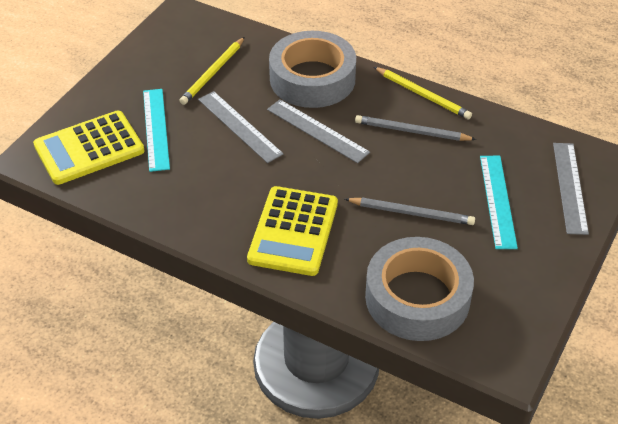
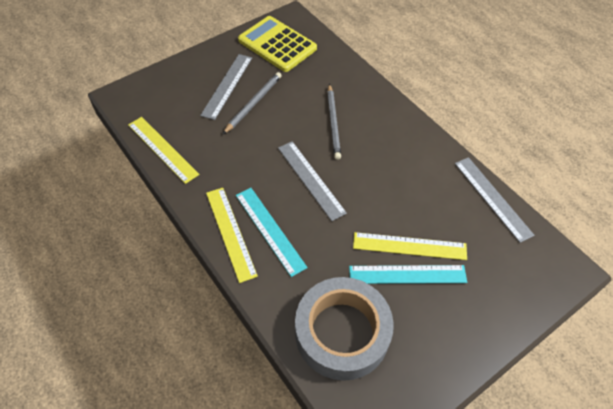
grey tape: 2 -> 1
yellow calculator: 2 -> 1
yellow pencil: 2 -> 0
yellow ruler: 0 -> 3

